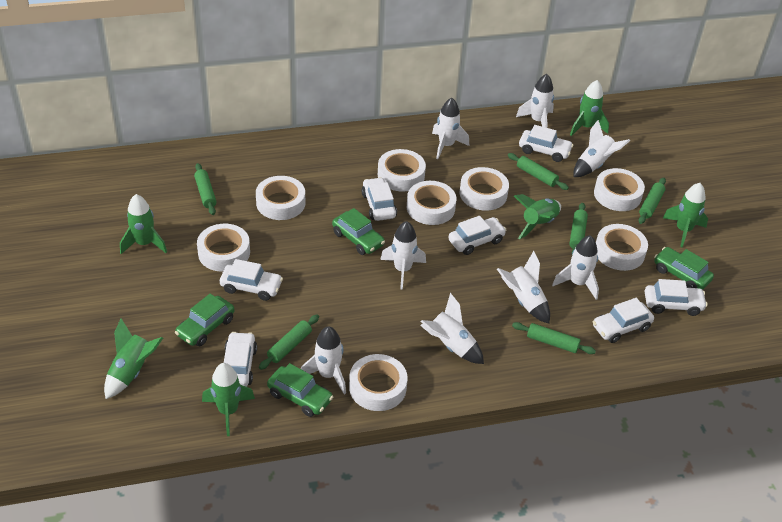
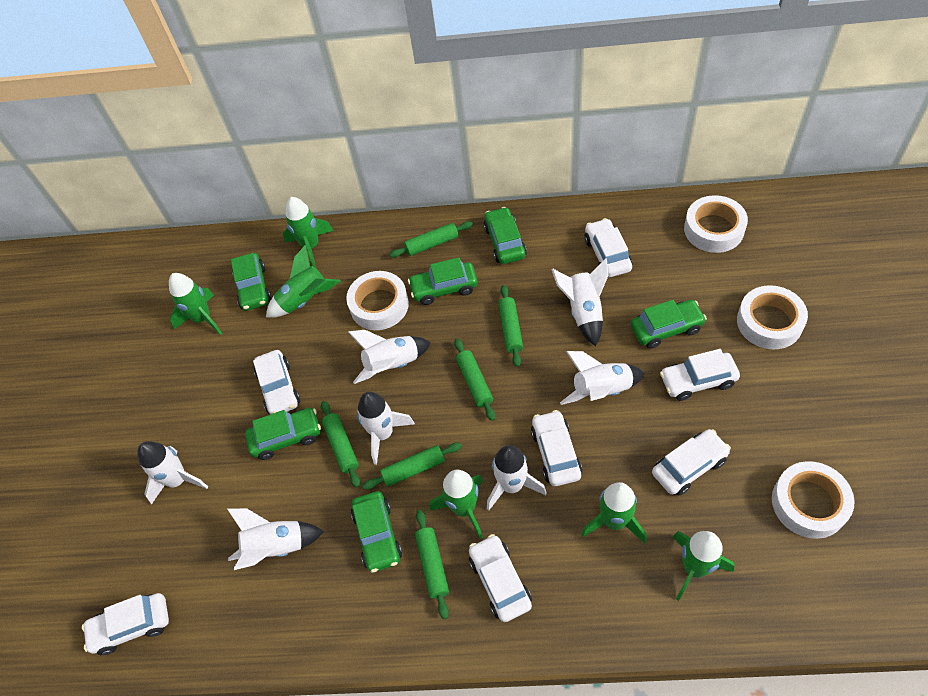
green car: 4 -> 6
white rocket: 8 -> 7
white tape: 8 -> 4

